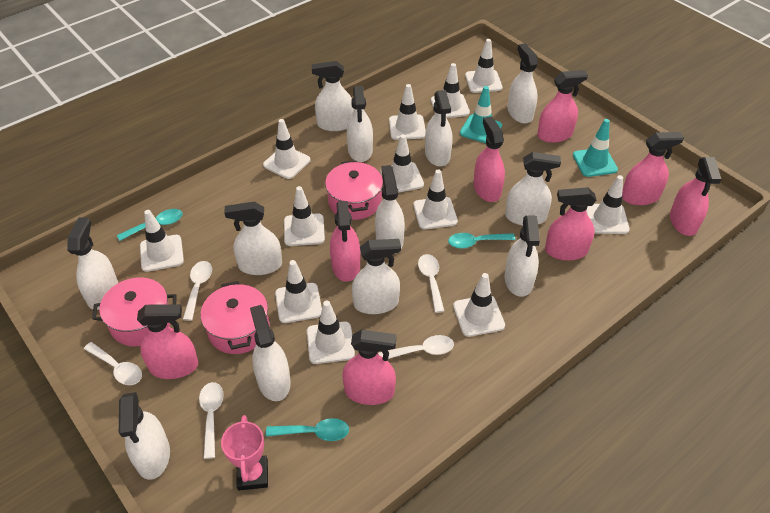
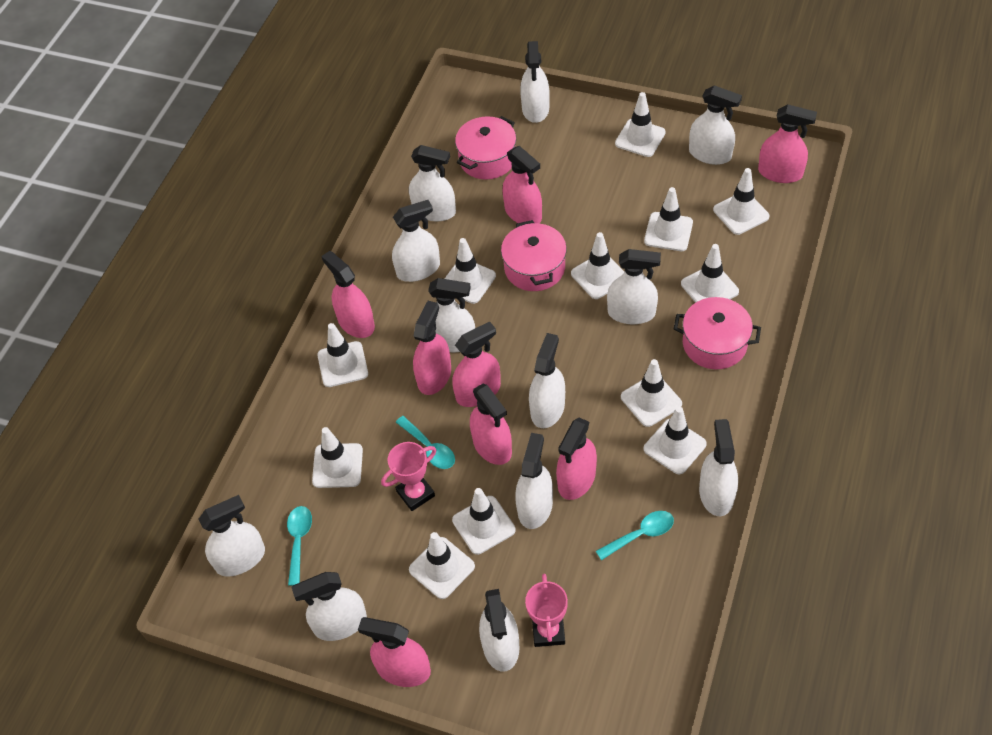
pink trophy: 1 -> 2
turquoise traffic cone: 2 -> 0
white spoon: 5 -> 0

